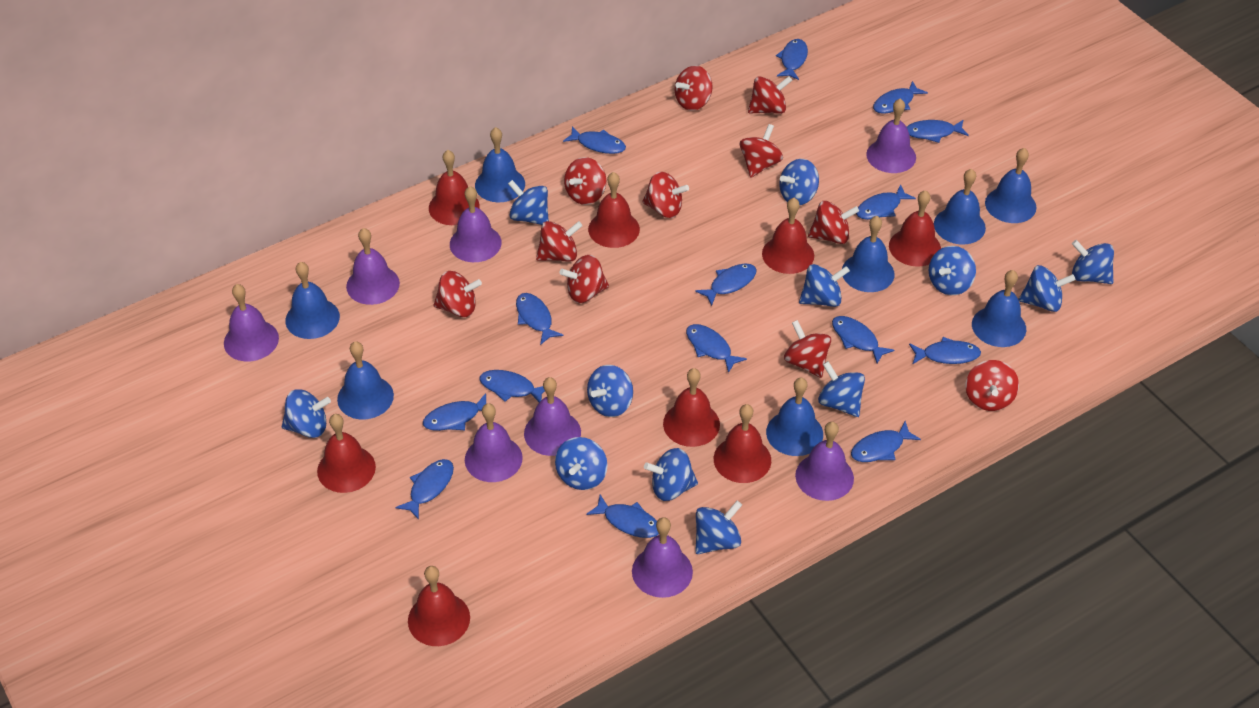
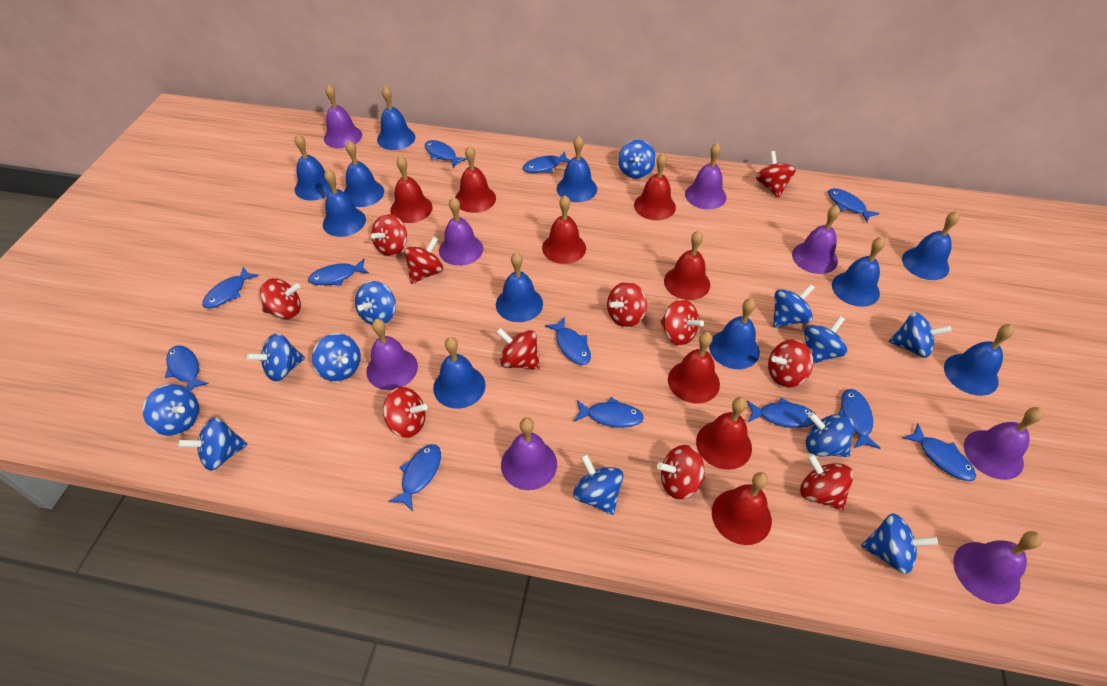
blue bell: 8 -> 11
blue fish: 15 -> 12

